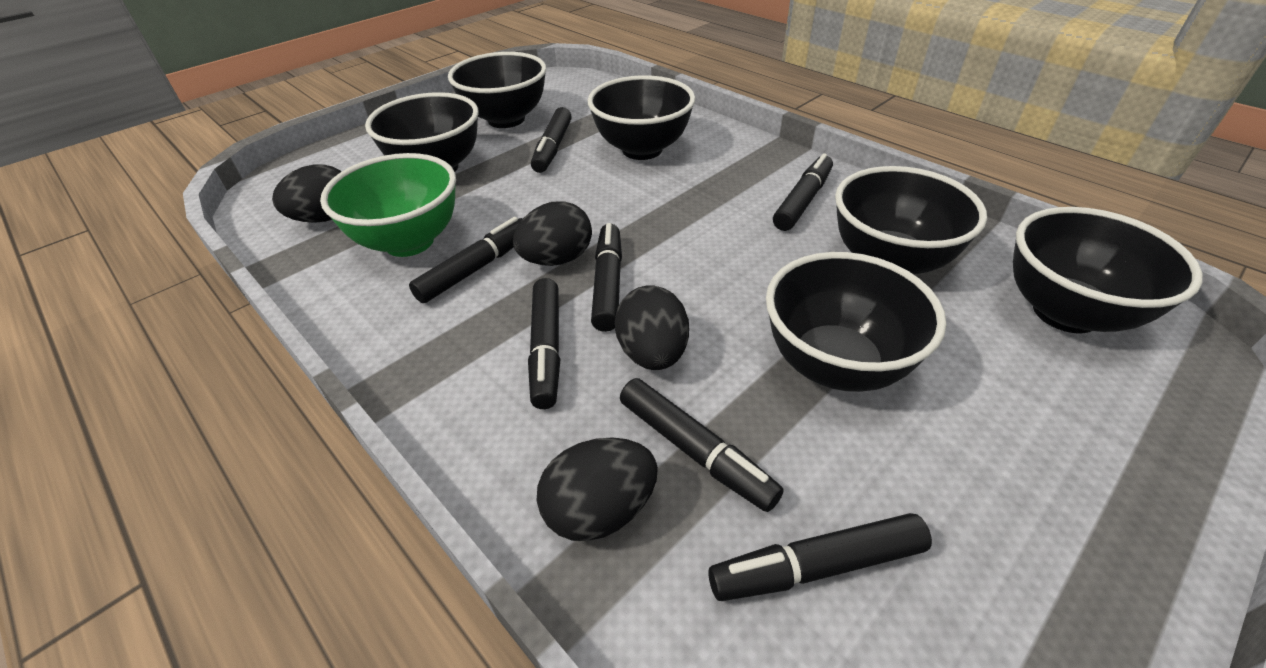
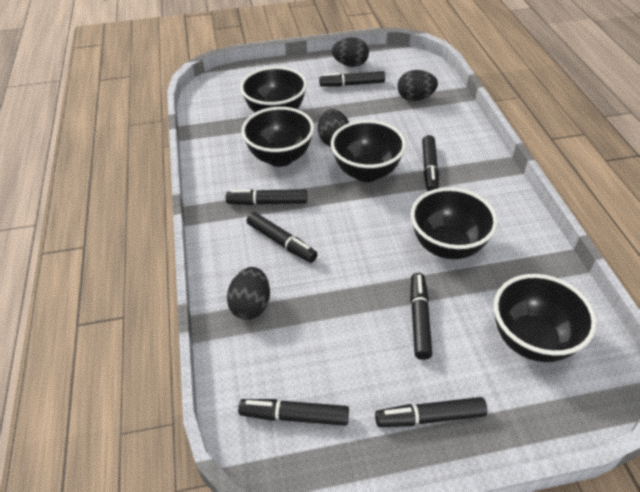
black bowl: 6 -> 5
green bowl: 1 -> 0

